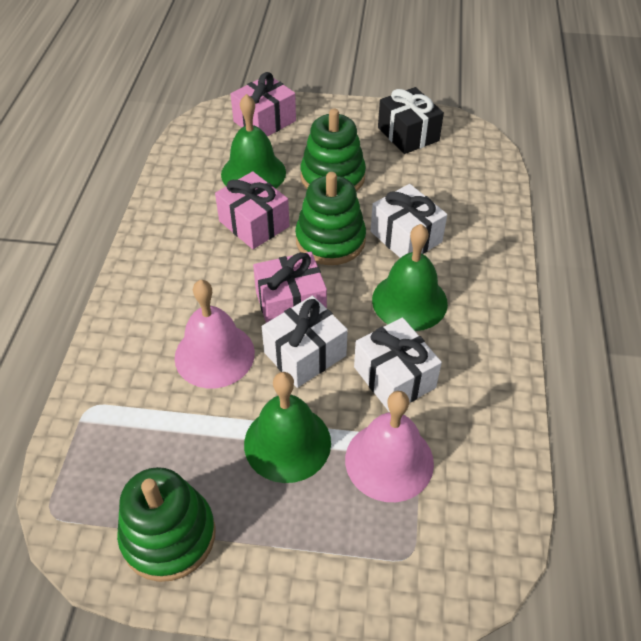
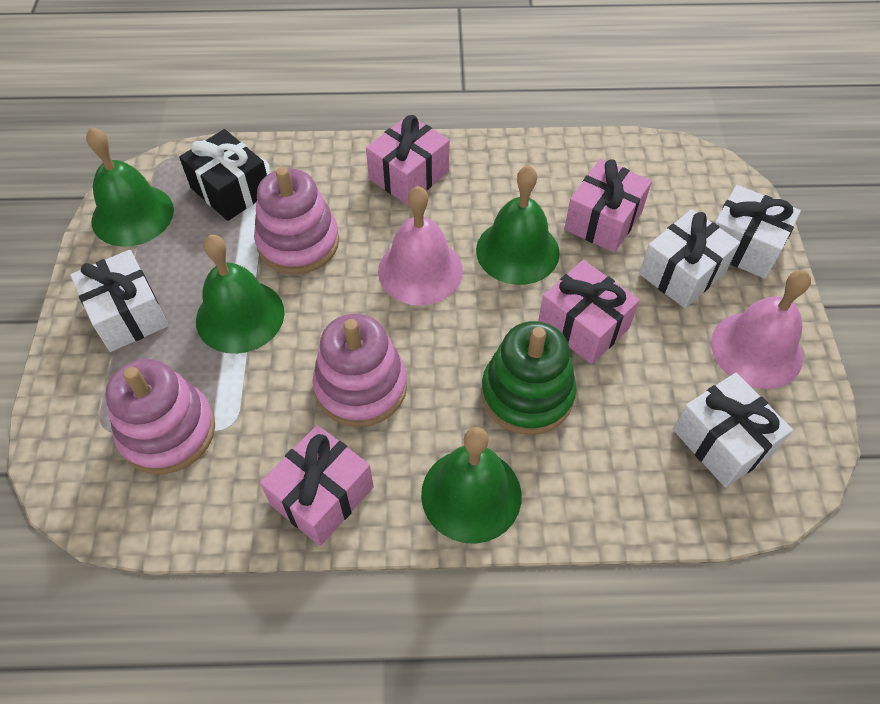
green bell: 3 -> 4
green stacking toy: 3 -> 1
pink gift: 3 -> 4
pink stacking toy: 0 -> 3
white gift: 3 -> 4

